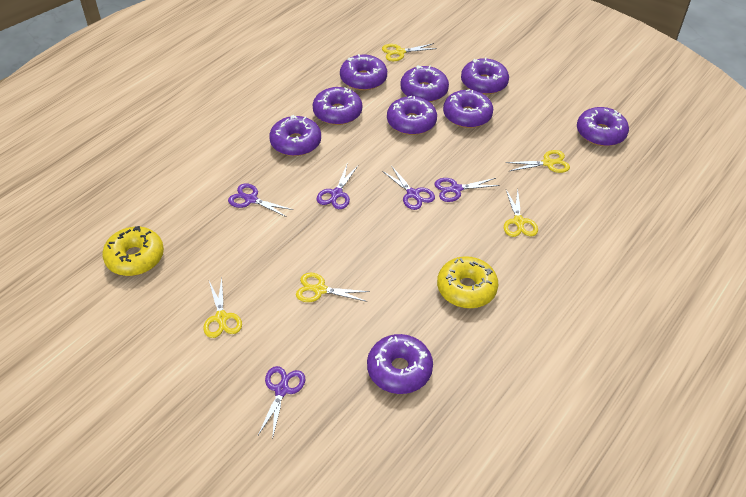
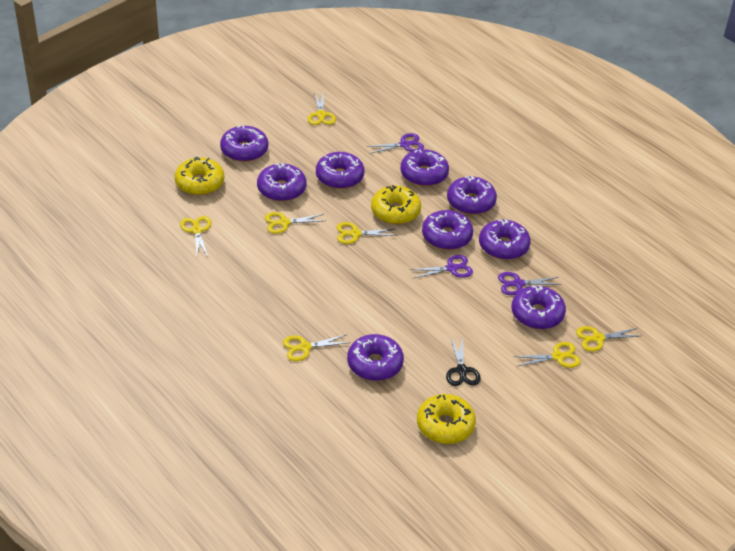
black scissors: 0 -> 1
purple scissors: 5 -> 3
yellow donut: 2 -> 3
yellow scissors: 5 -> 7

